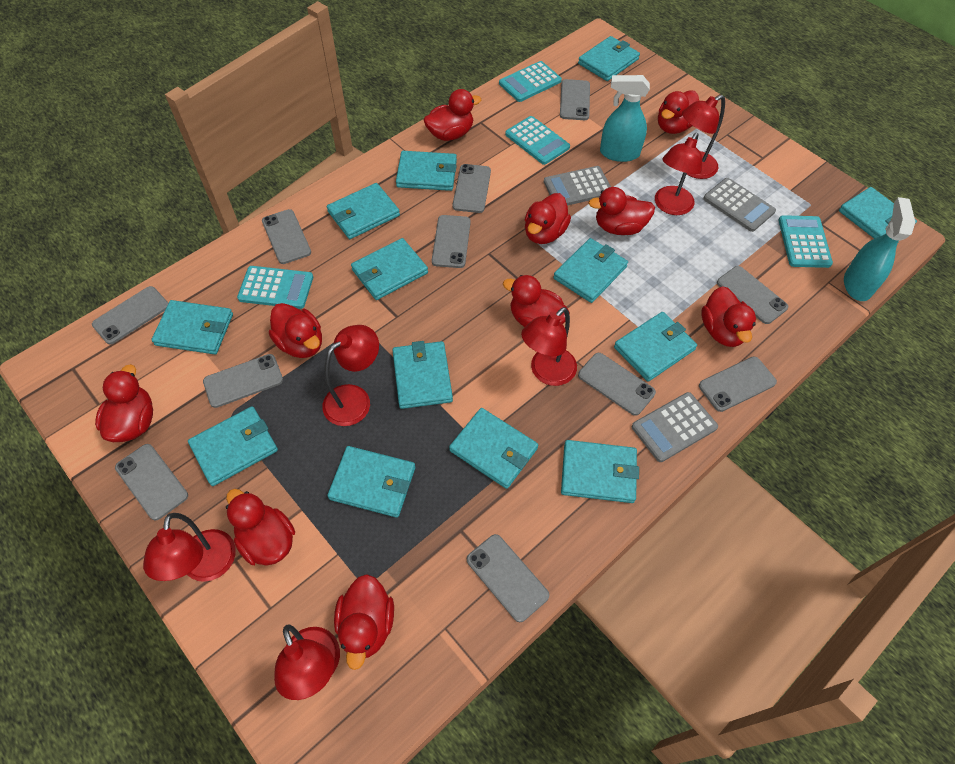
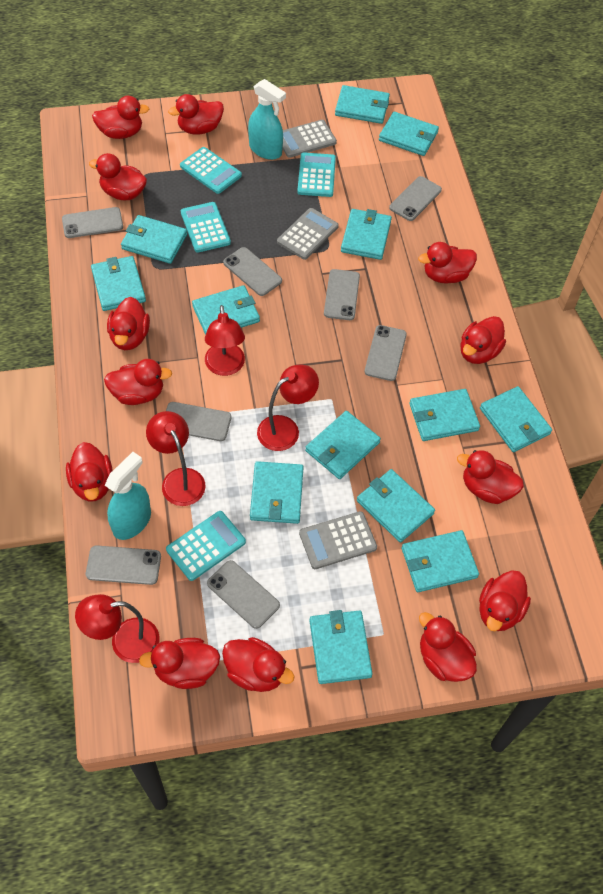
grey phone: 11 -> 8
red duck: 10 -> 13
red lamp: 6 -> 4

